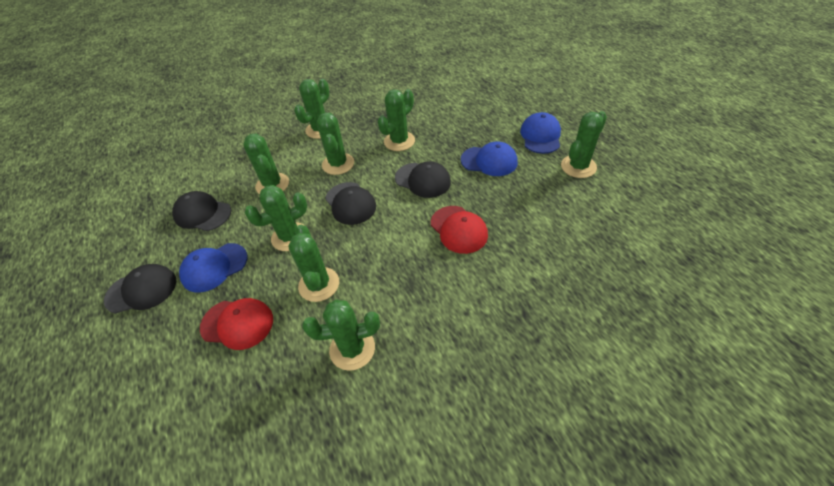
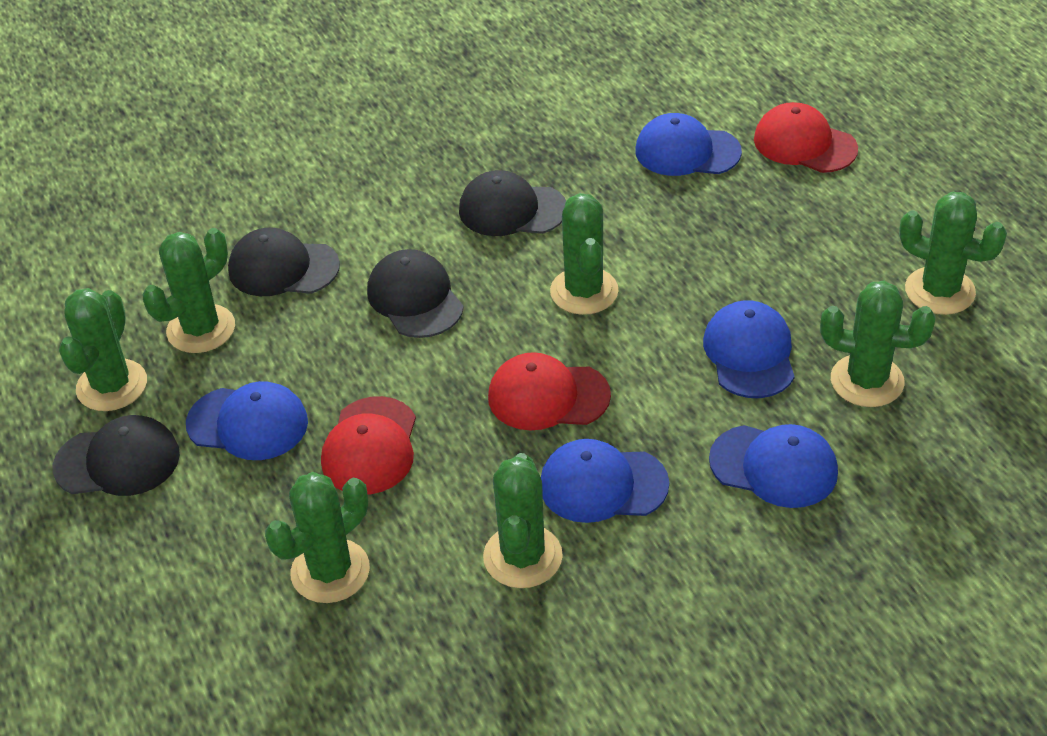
blue cap: 3 -> 5
green cactus: 8 -> 7
red cap: 2 -> 3

